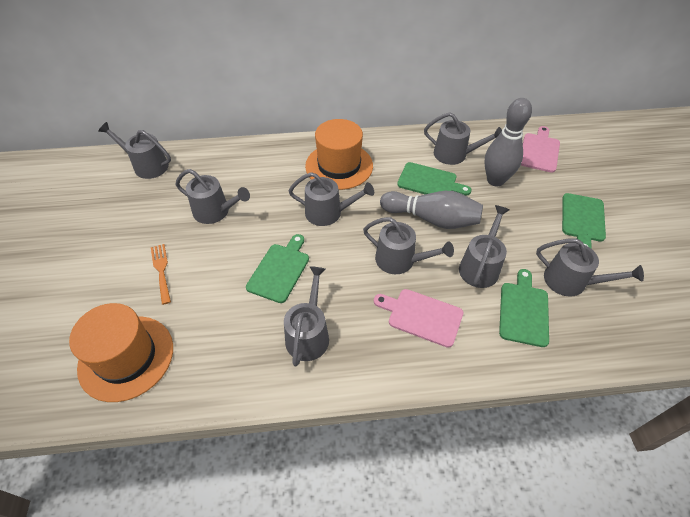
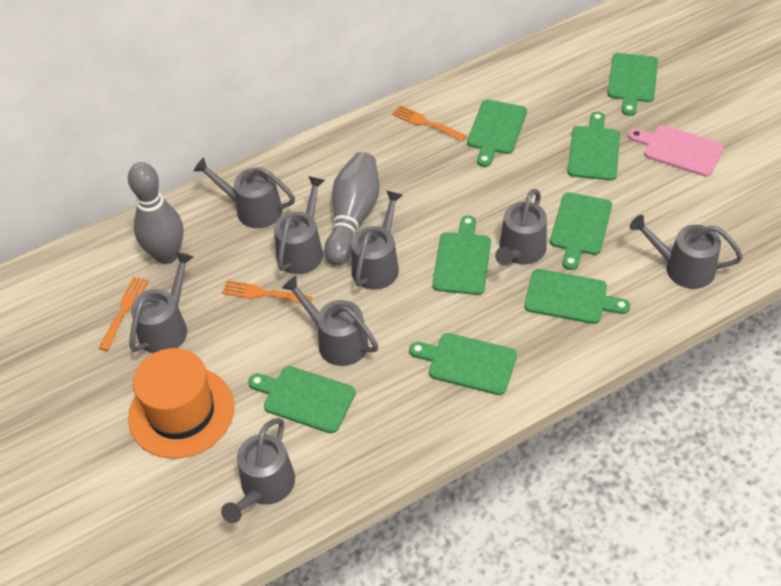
green cutting board: 4 -> 8
orange fork: 1 -> 3
orange hat: 2 -> 1
pink cutting board: 2 -> 1

